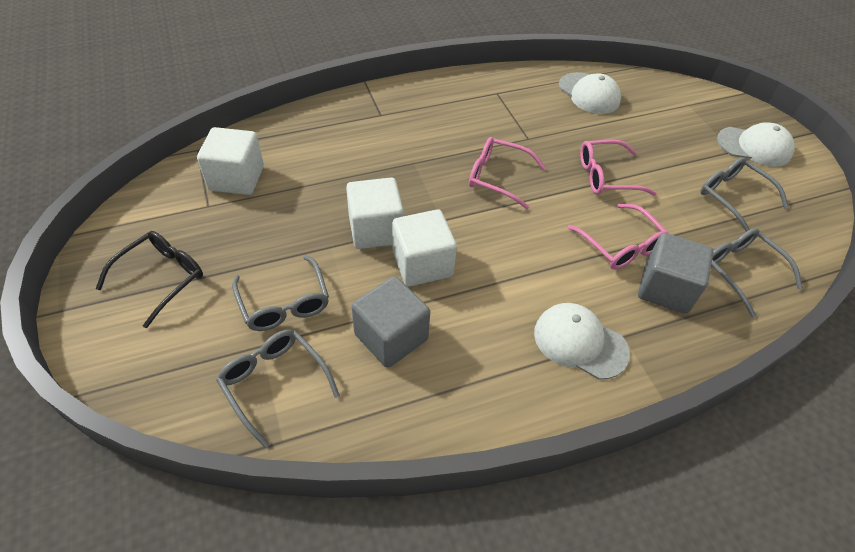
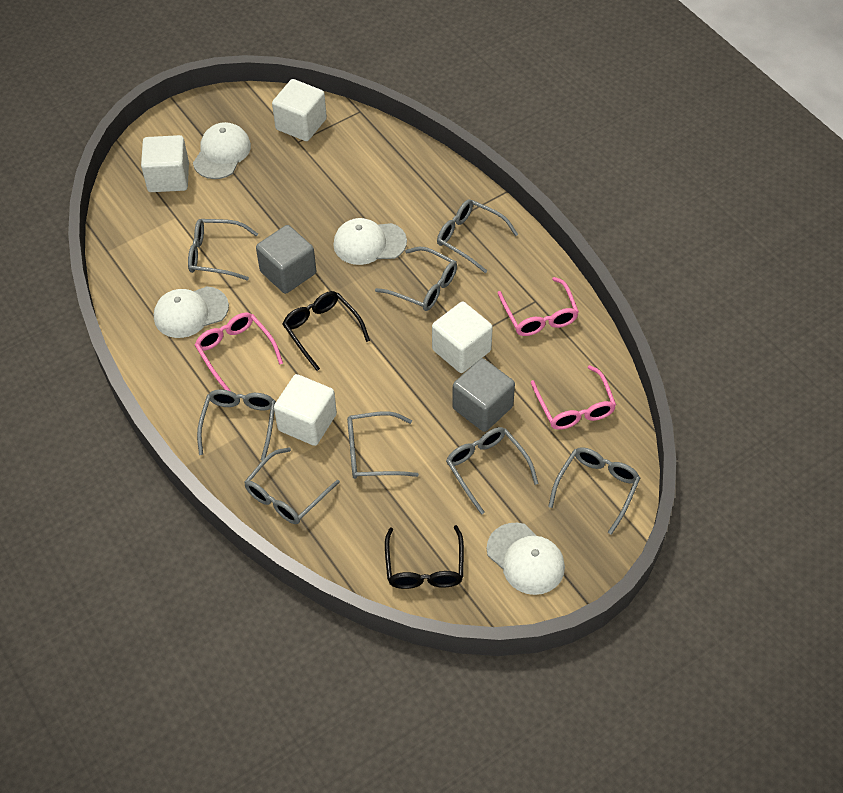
black glasses: 1 -> 2
grey glasses: 4 -> 8
white cap: 3 -> 4
white cube: 3 -> 4

